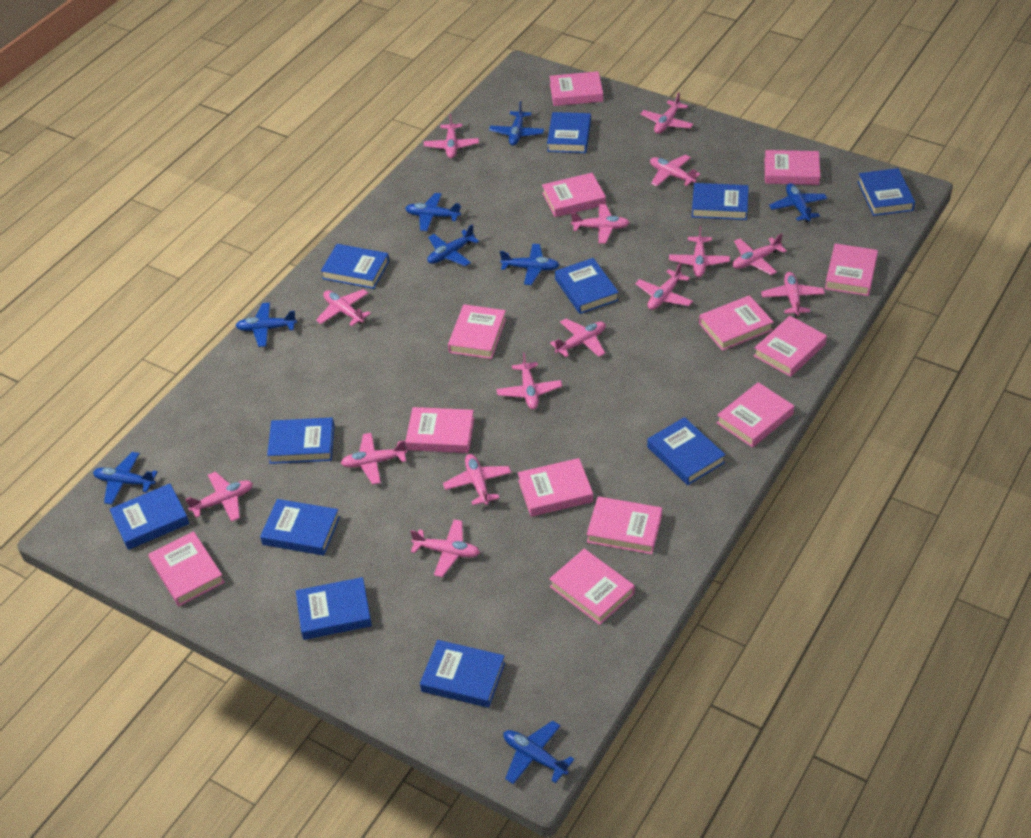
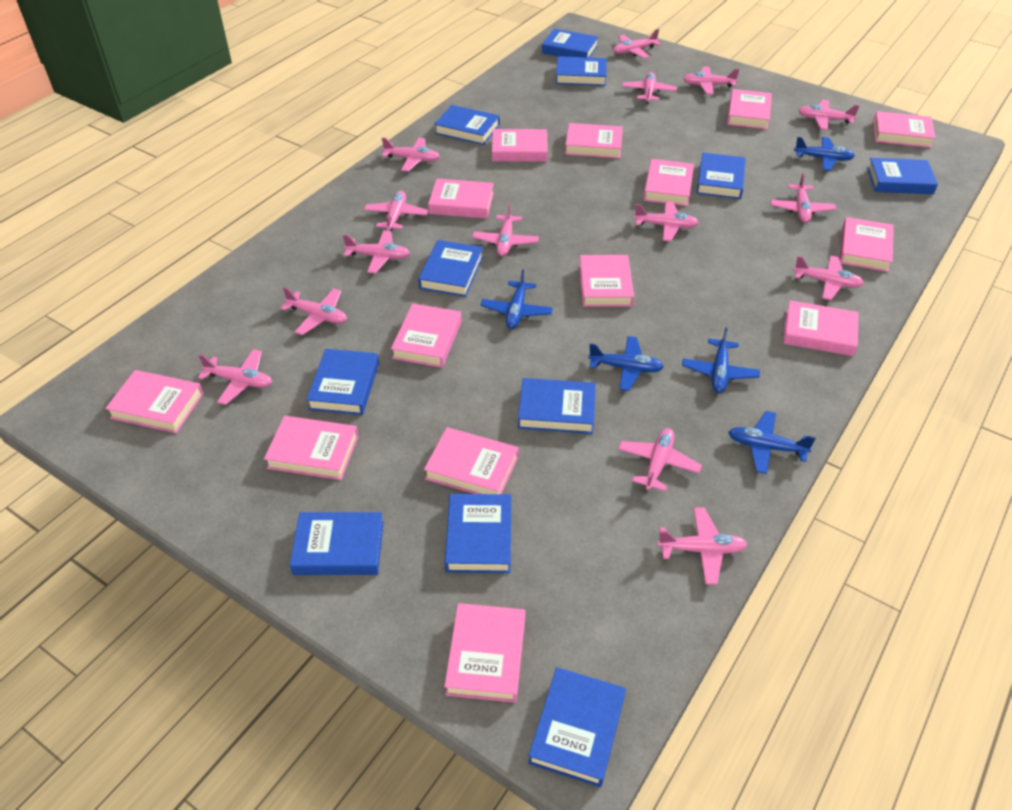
blue plane: 8 -> 5
pink book: 13 -> 14

